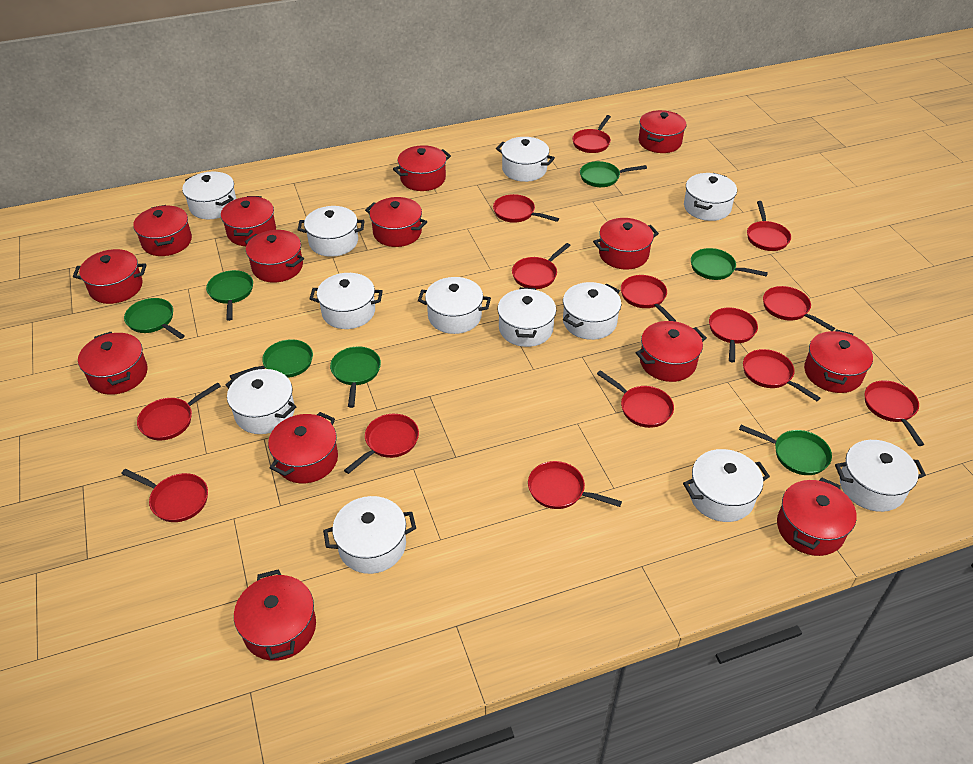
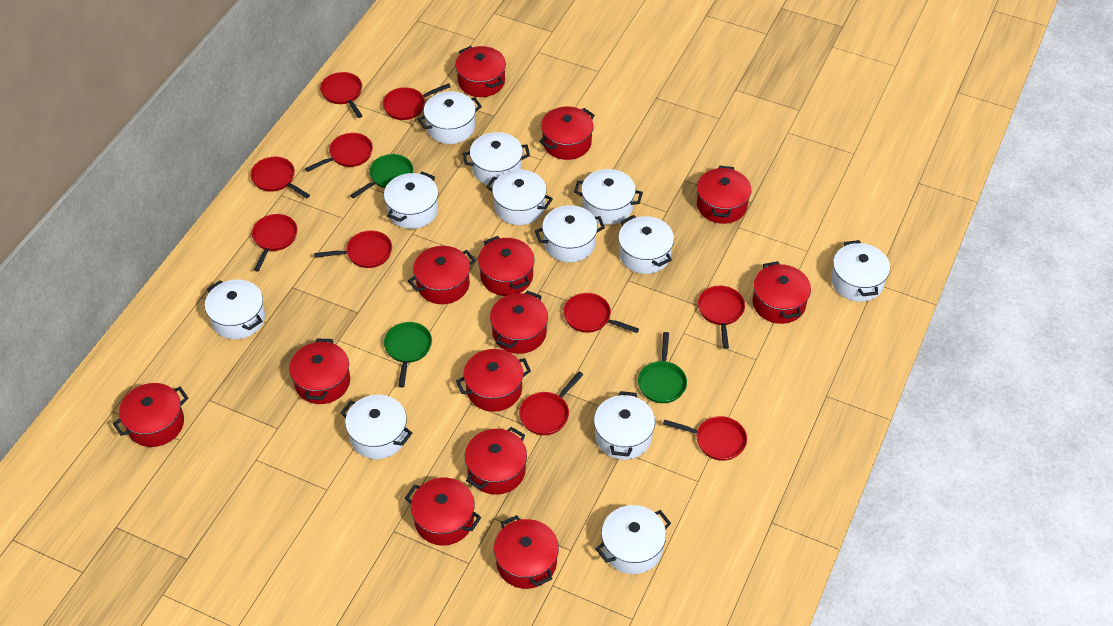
green pan: 7 -> 3
red pan: 14 -> 10
red pot: 14 -> 13

